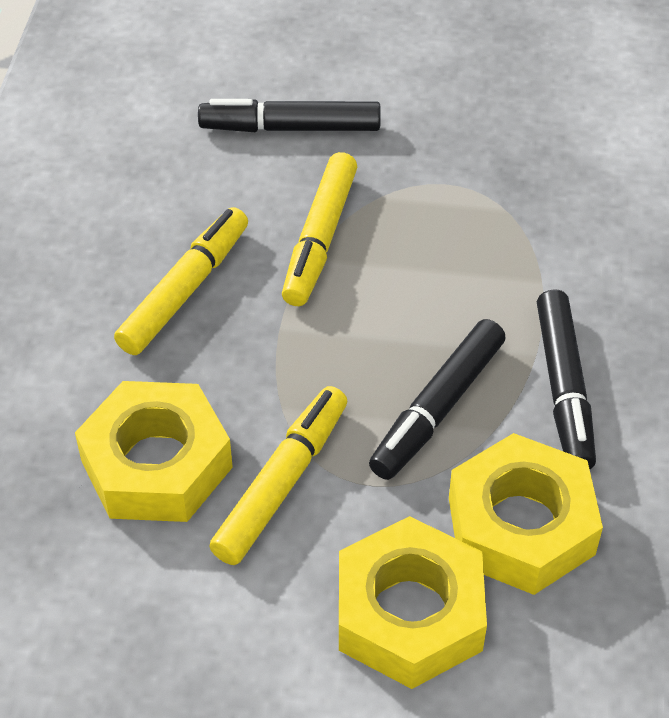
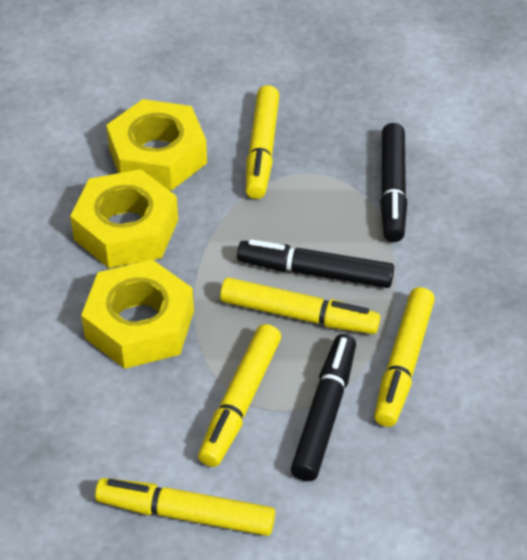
yellow marker: 3 -> 5

